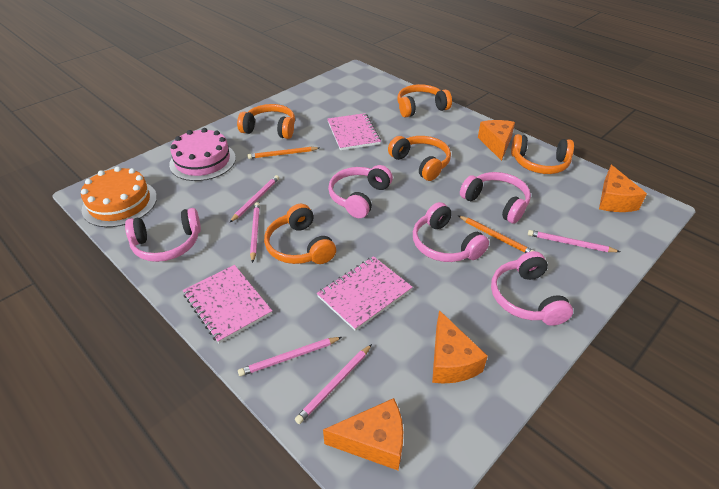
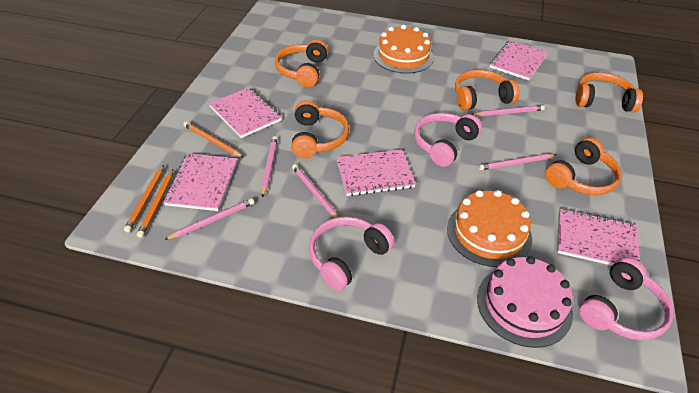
orange cake: 1 -> 2
orange cheese: 4 -> 0
orange pencil: 2 -> 3
pink headphones: 5 -> 3
pink notebook: 3 -> 5

